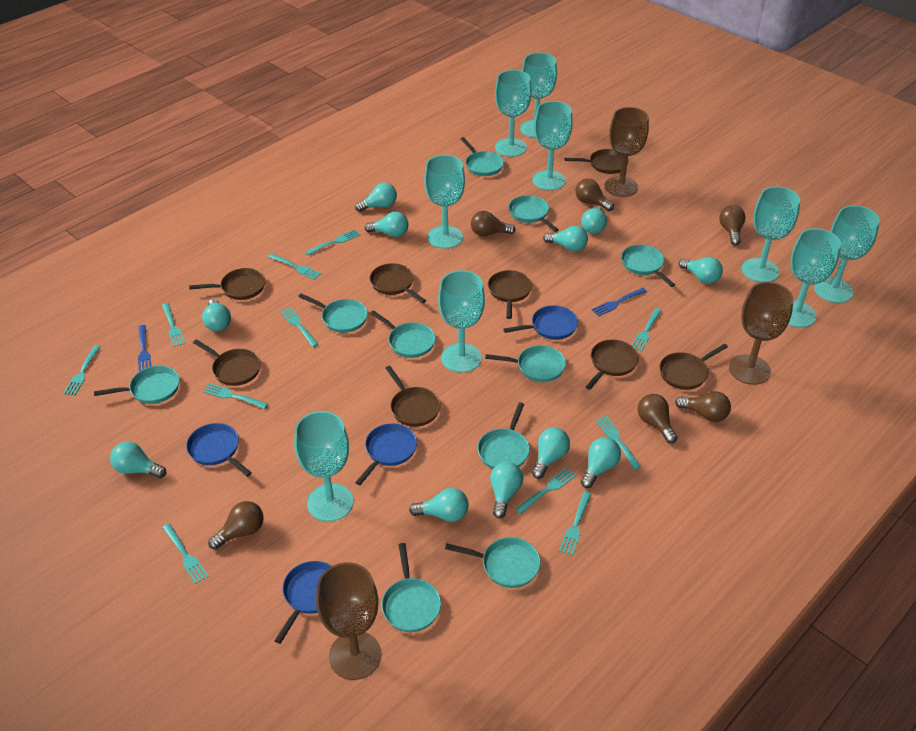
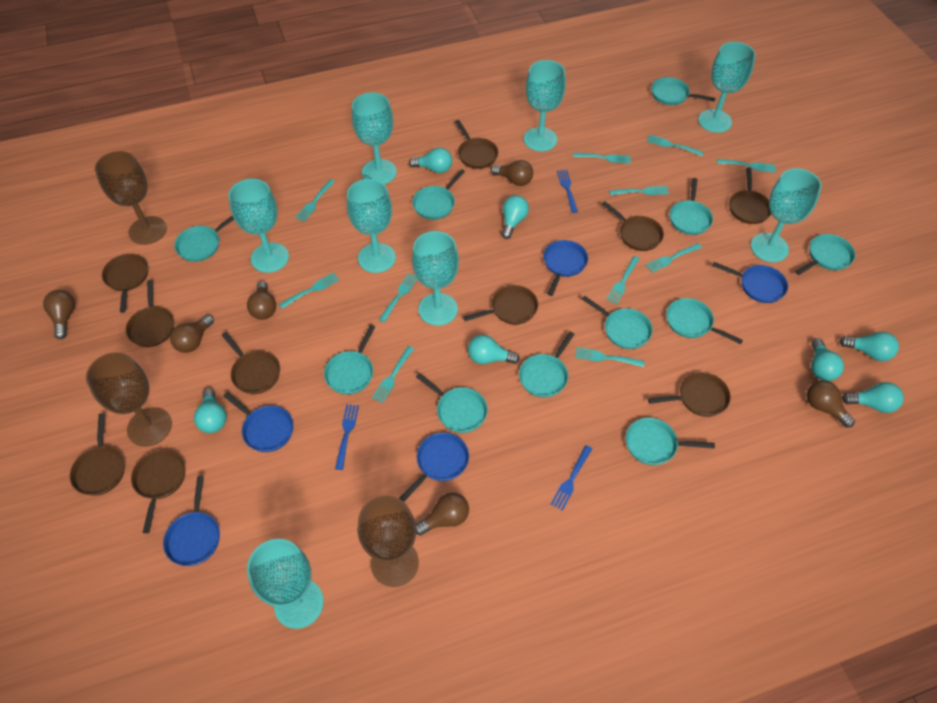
blue fork: 2 -> 3
blue pan: 4 -> 5
brown pan: 8 -> 10
turquoise goblet: 9 -> 8
turquoise light bulb: 11 -> 7
turquoise pan: 10 -> 11

